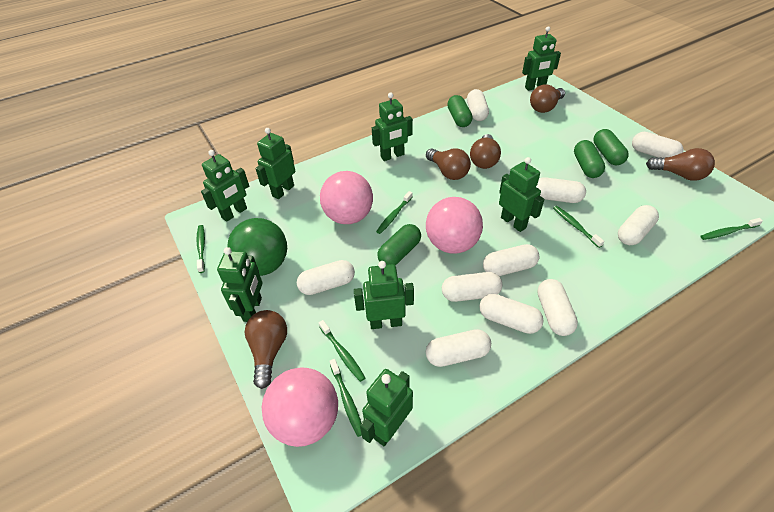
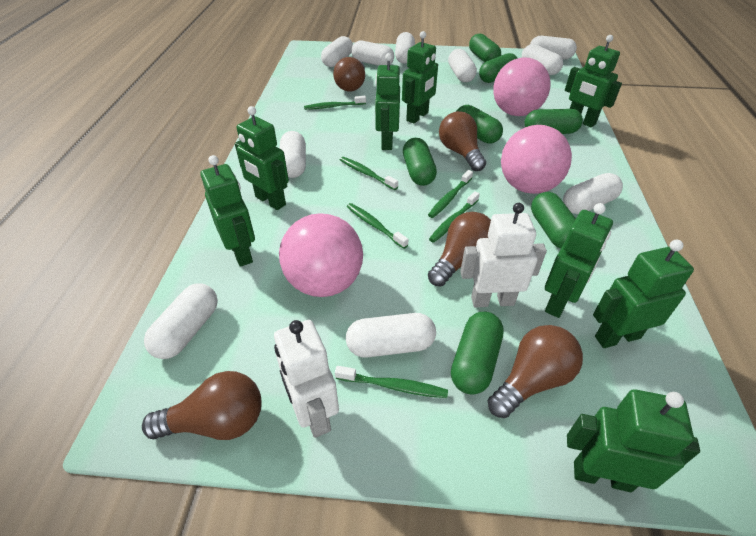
green ball: 1 -> 0
green capsule: 4 -> 7
white robot: 0 -> 2

